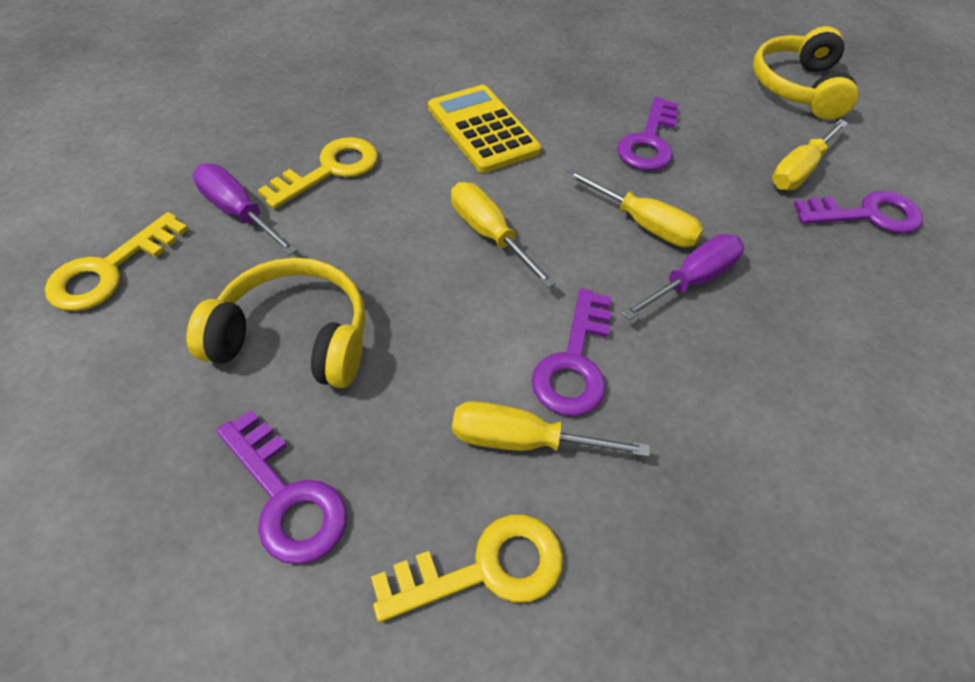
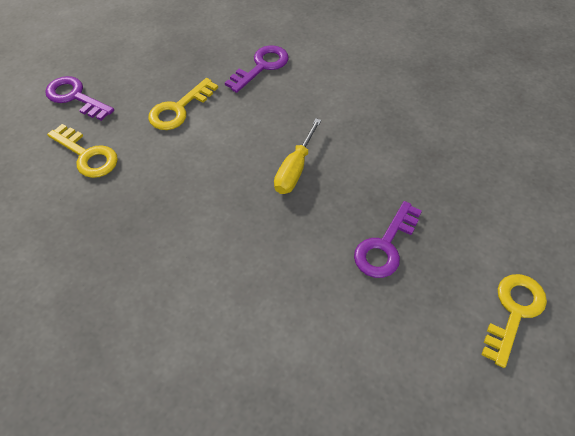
purple key: 4 -> 3
purple screwdriver: 2 -> 0
yellow calculator: 1 -> 0
yellow headphones: 2 -> 0
yellow screwdriver: 4 -> 1

